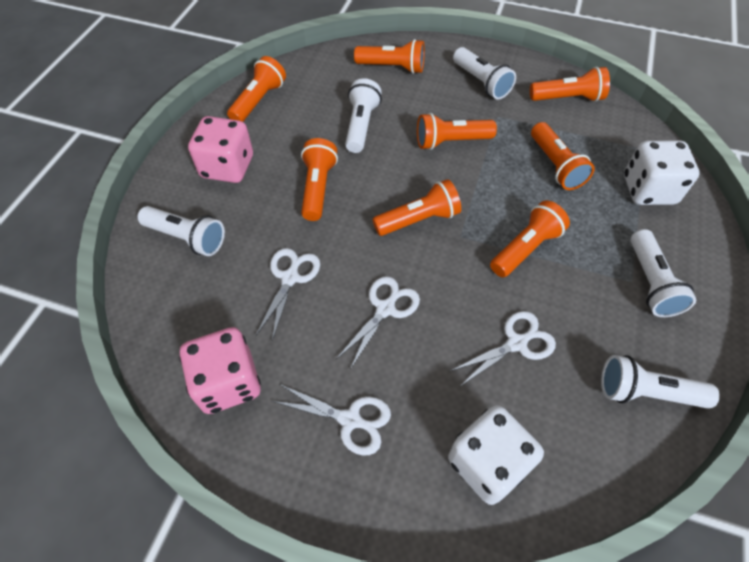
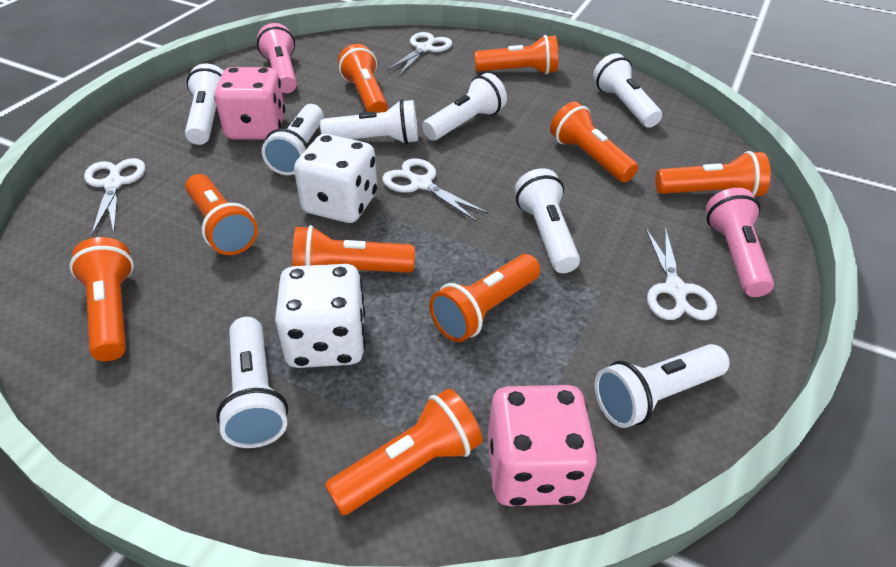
orange flashlight: 8 -> 9
pink flashlight: 0 -> 2
white flashlight: 5 -> 8

